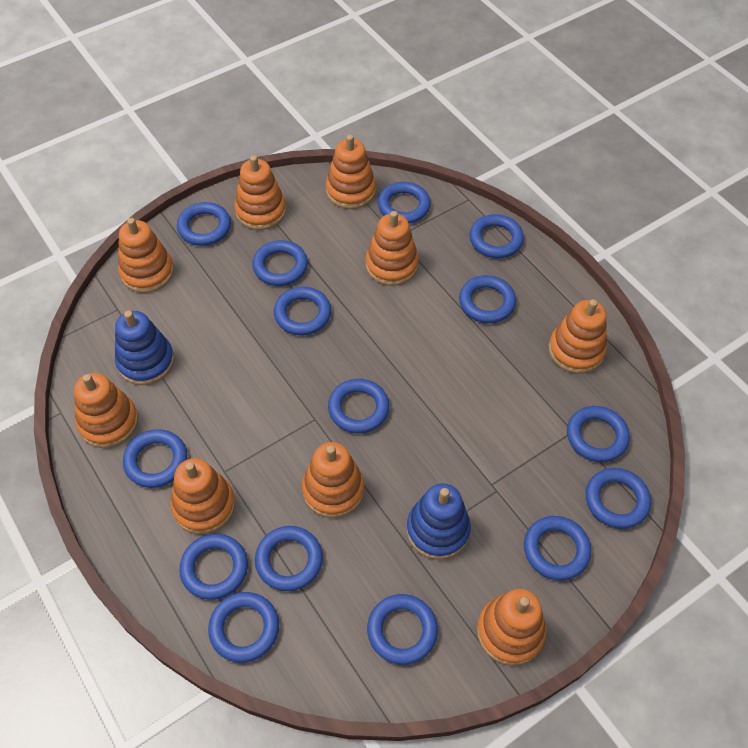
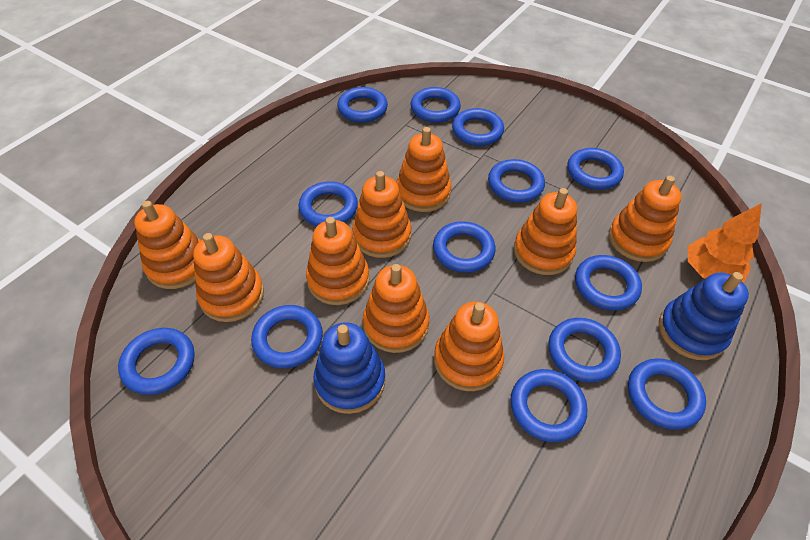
blue ring: 15 -> 13
orange tree: 0 -> 1

